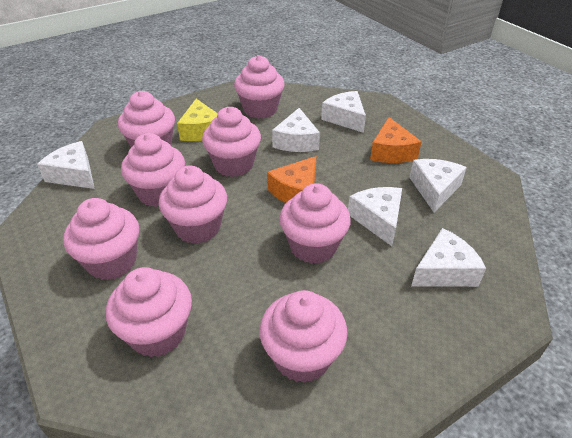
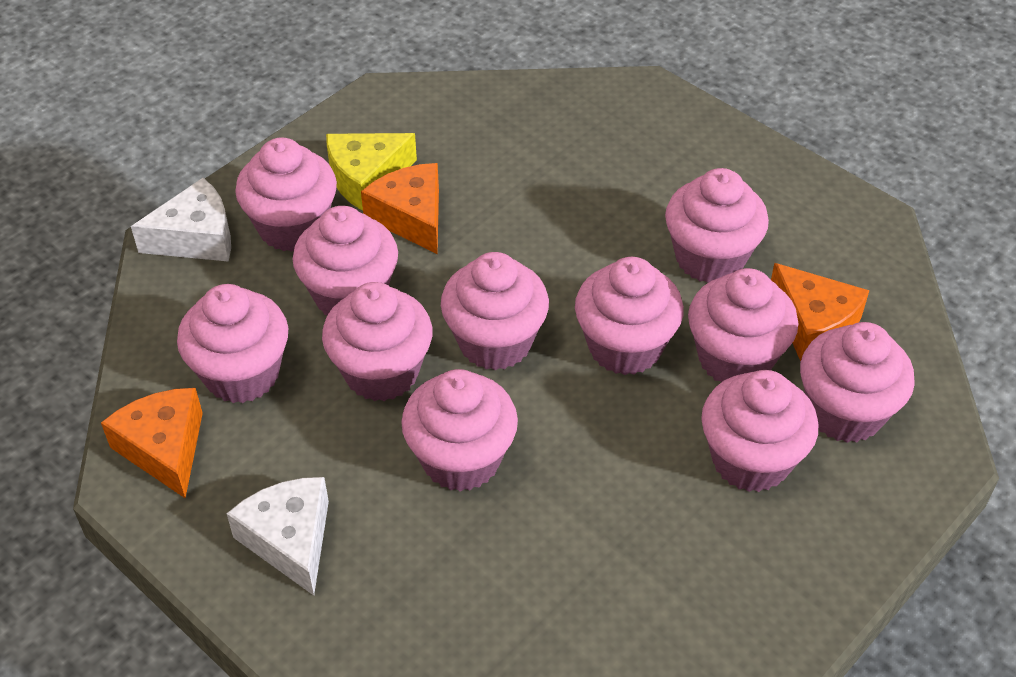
orange cheese: 2 -> 3
pink cupcake: 9 -> 11
white cheese: 6 -> 2

